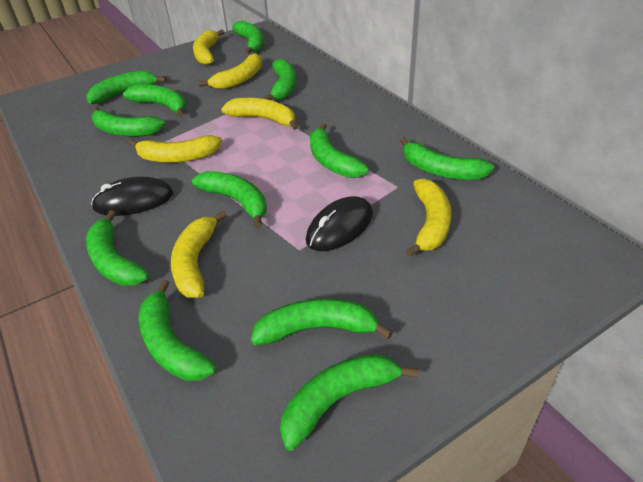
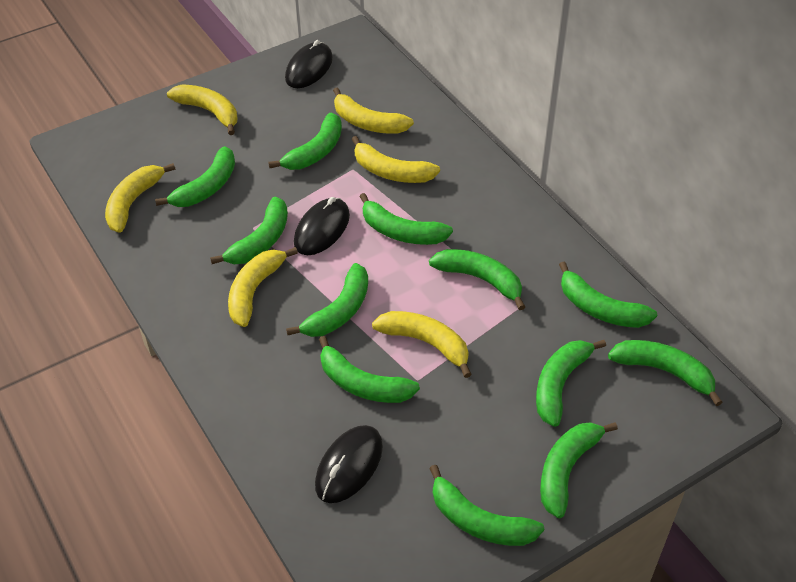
black mouse: 2 -> 3

